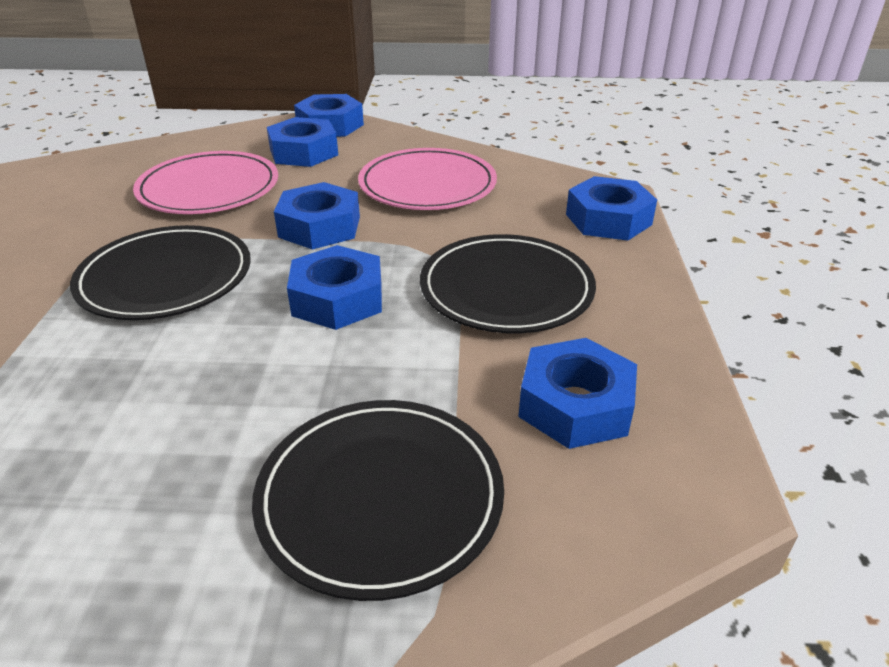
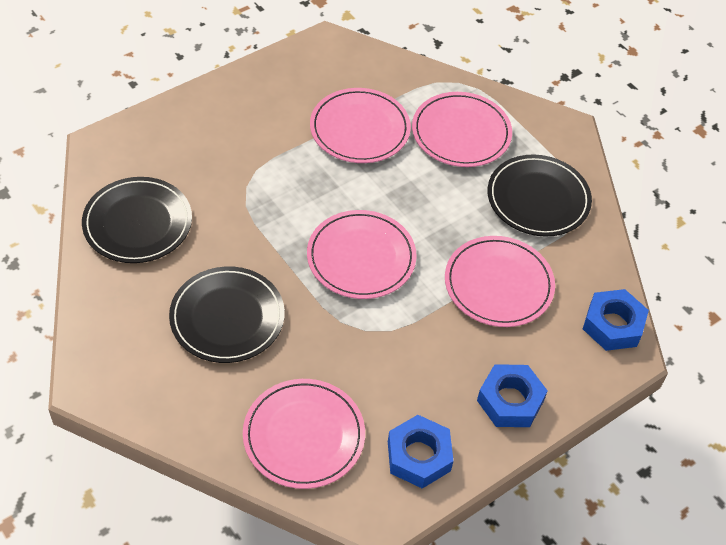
blue nut: 6 -> 3
pink plate: 2 -> 5

